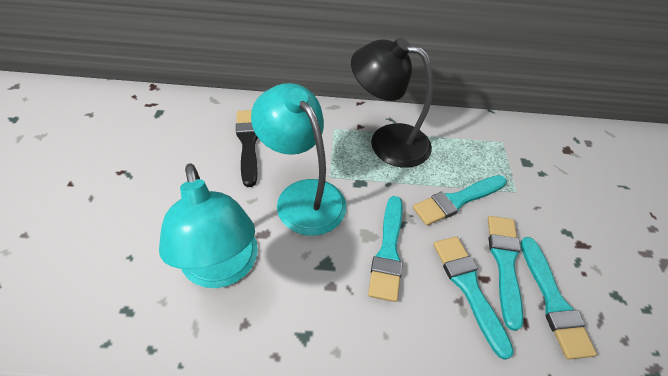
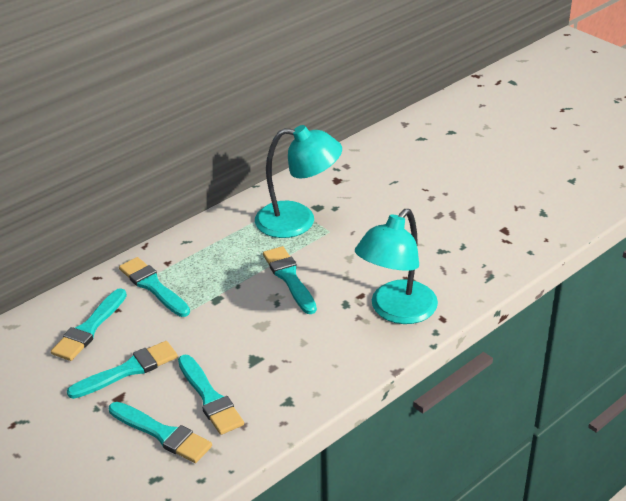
black brush: 1 -> 0
black lamp: 1 -> 0
turquoise brush: 5 -> 6

